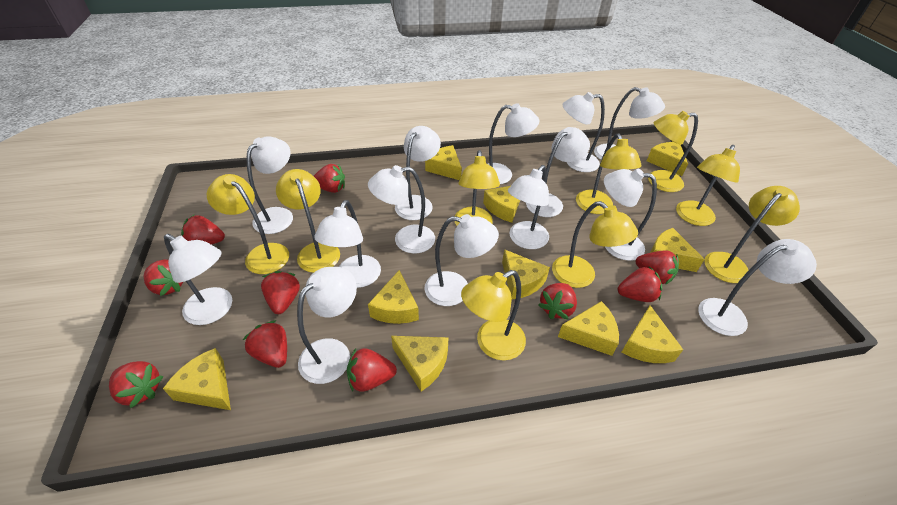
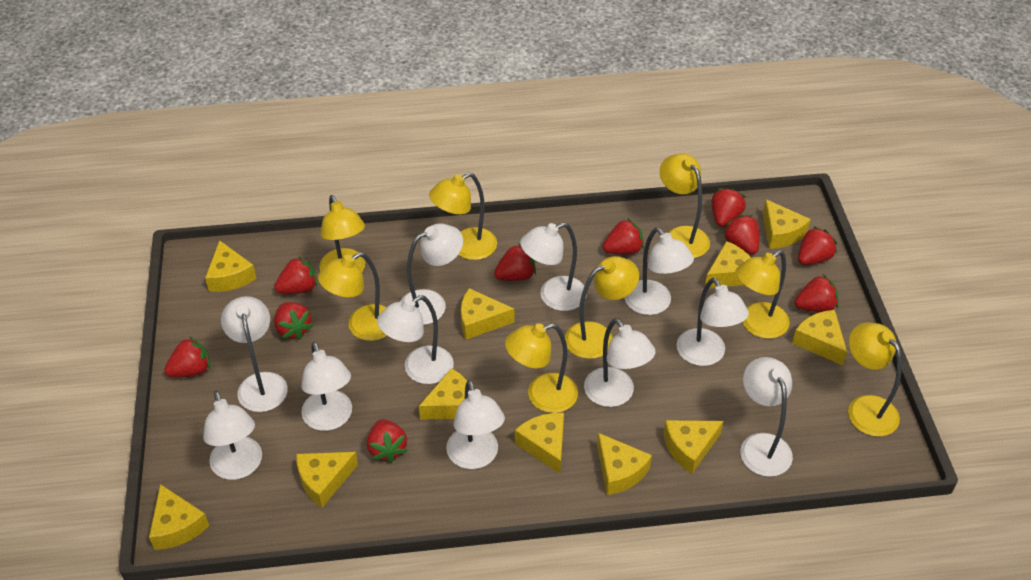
white lamp: 14 -> 11
yellow cheese: 10 -> 11
yellow lamp: 9 -> 8

